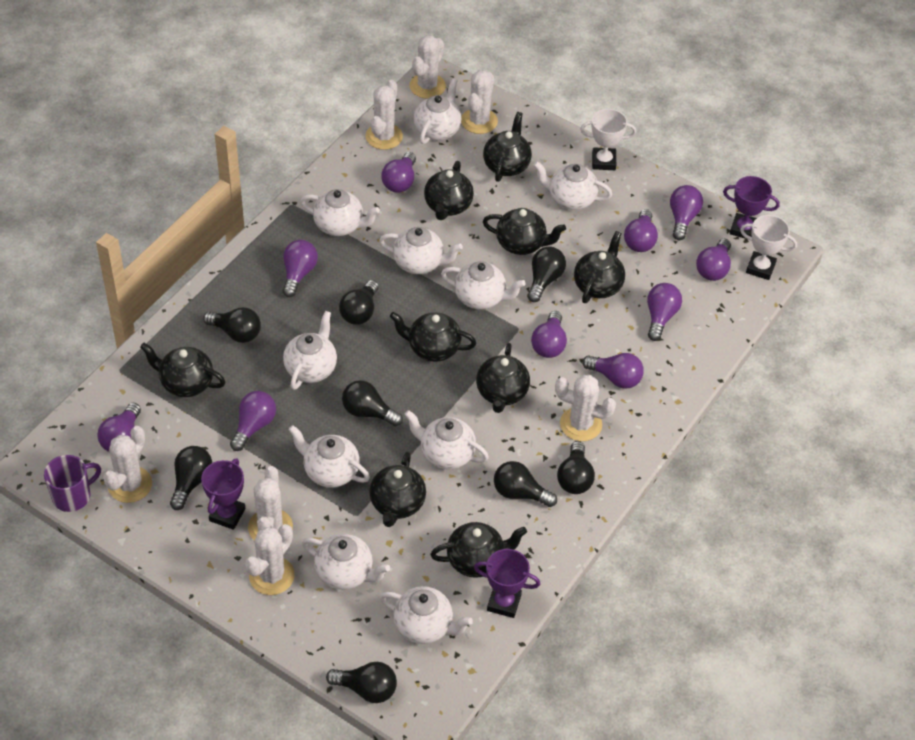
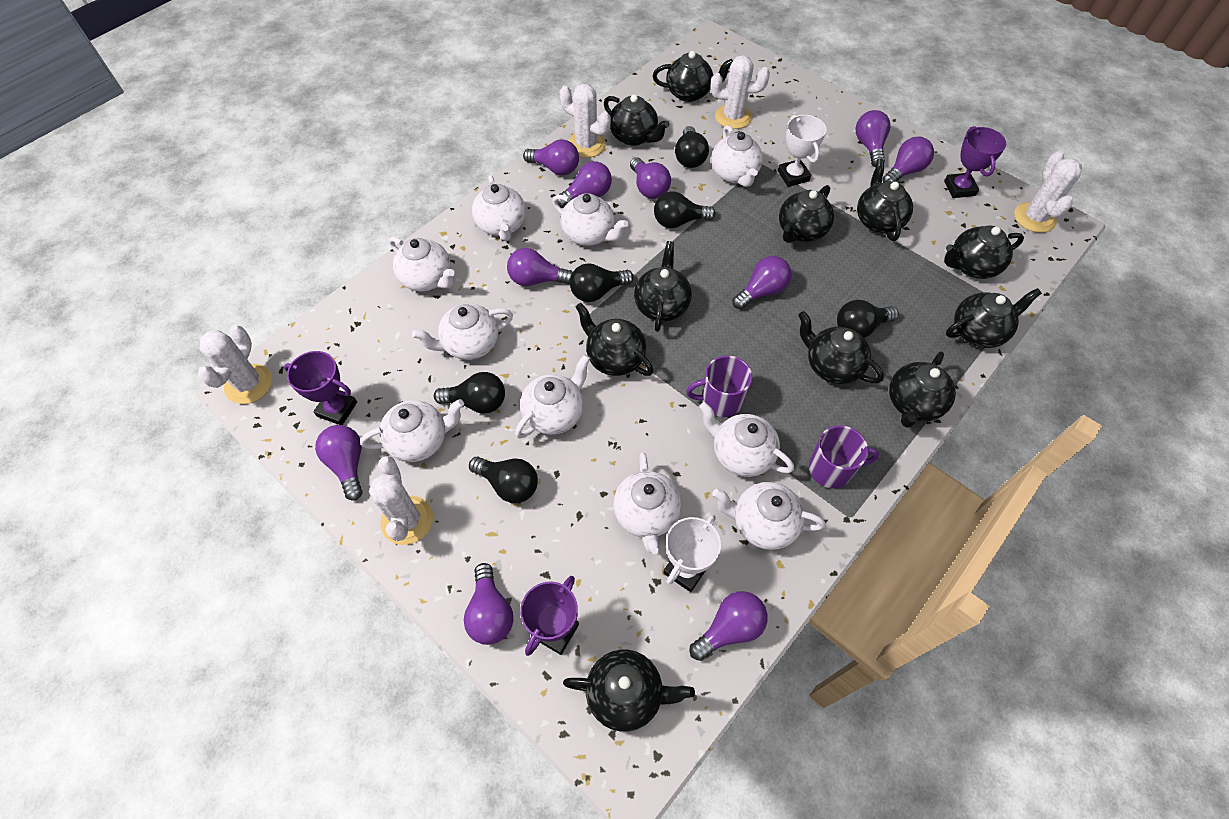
black light bulb: 8 -> 6
black teapot: 9 -> 11
purple mug: 1 -> 2
white cactus: 7 -> 5

